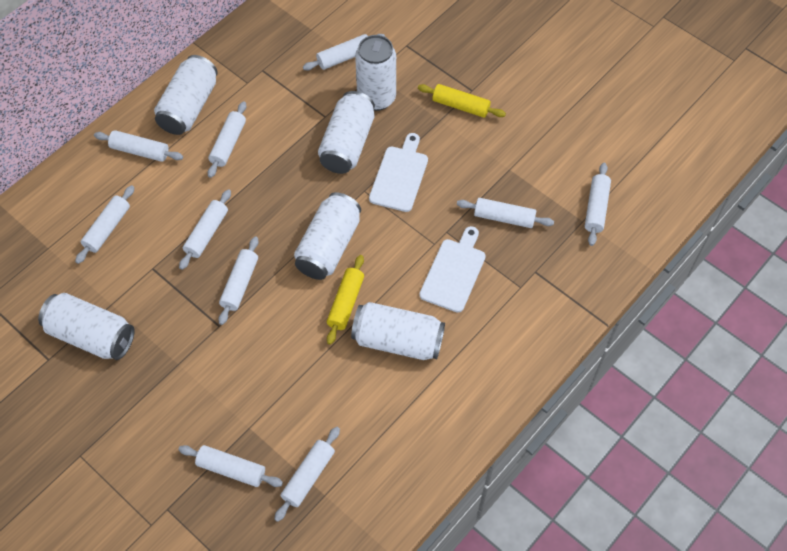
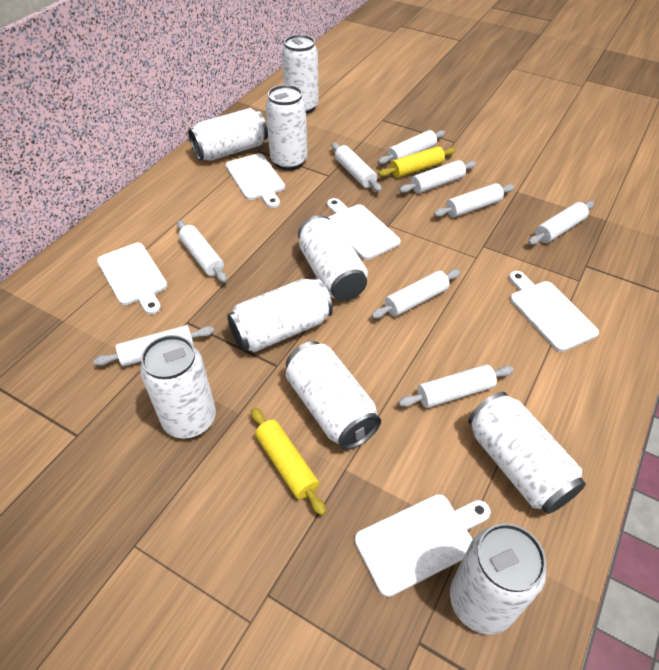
white can: 6 -> 9
white cutting board: 2 -> 5
white rolling pin: 10 -> 9

